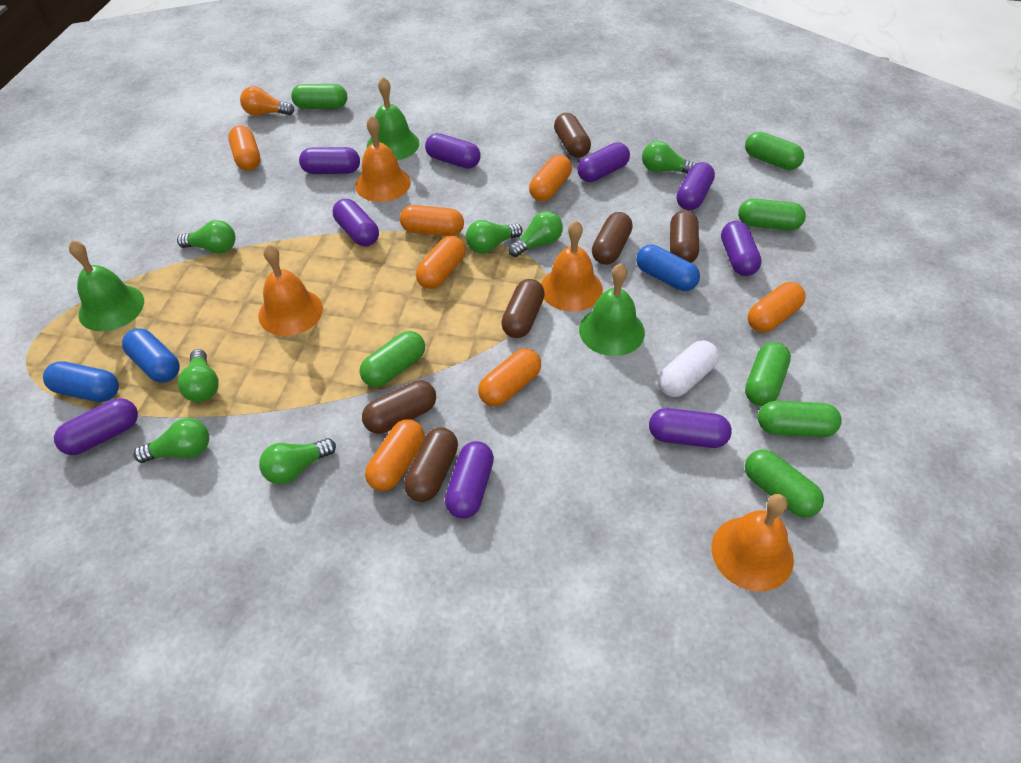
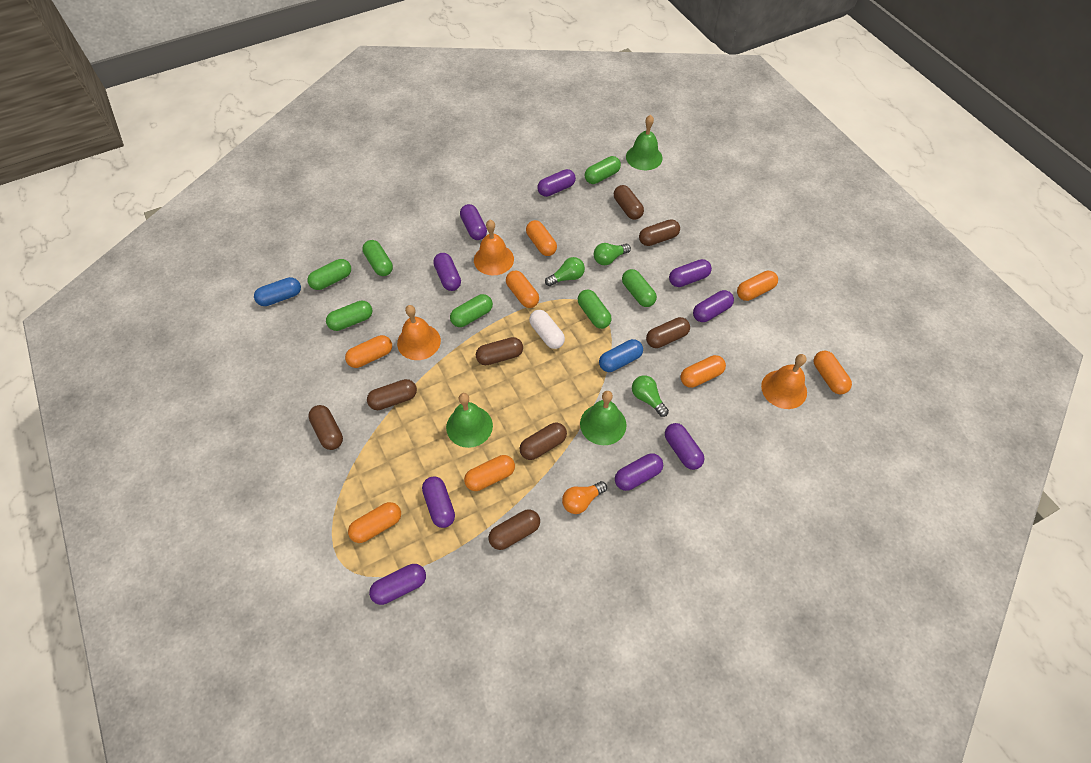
blue capsule: 3 -> 2
brown capsule: 6 -> 8
green light bulb: 7 -> 3
orange bell: 4 -> 3
orange capsule: 7 -> 8

